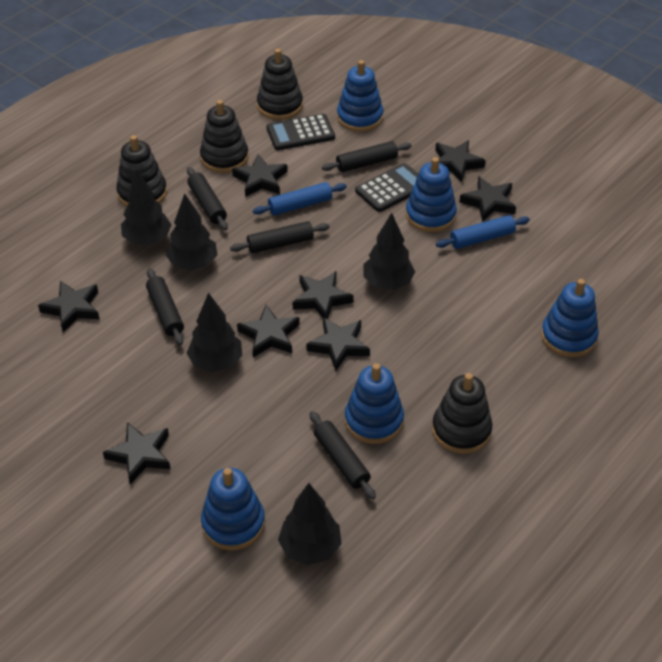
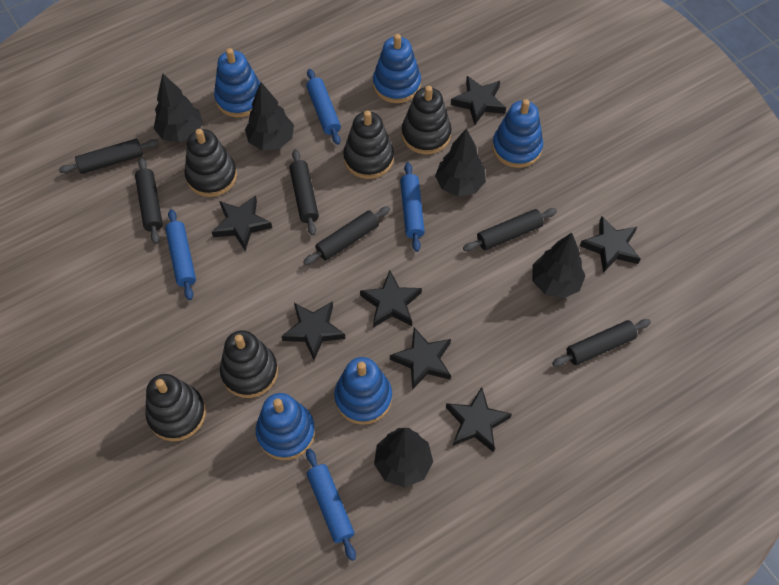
black calculator: 2 -> 0
black rolling pin: 5 -> 6
black stacking toy: 4 -> 5
black star: 8 -> 7
blue rolling pin: 2 -> 4

